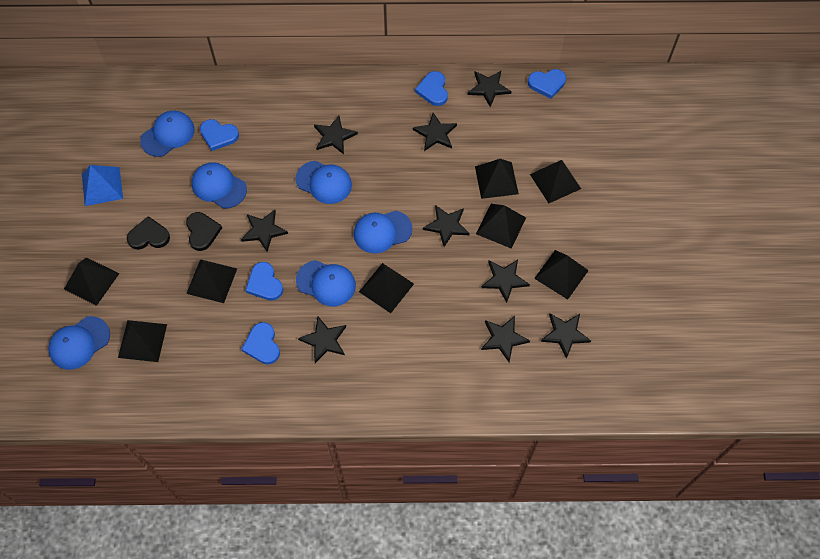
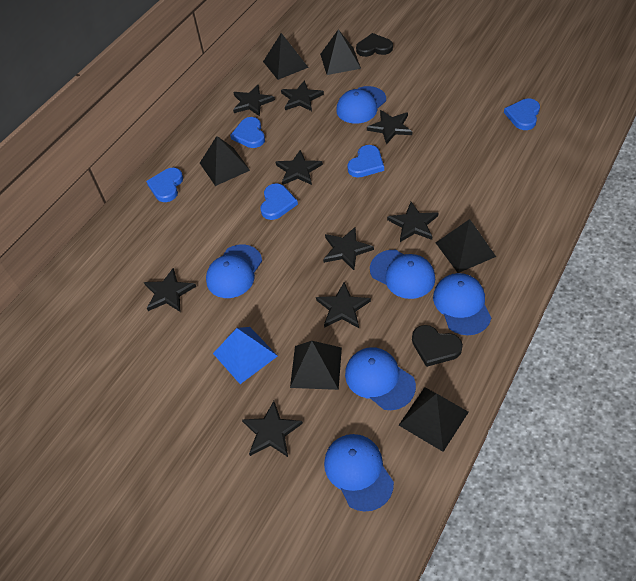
black pyramid: 8 -> 6

